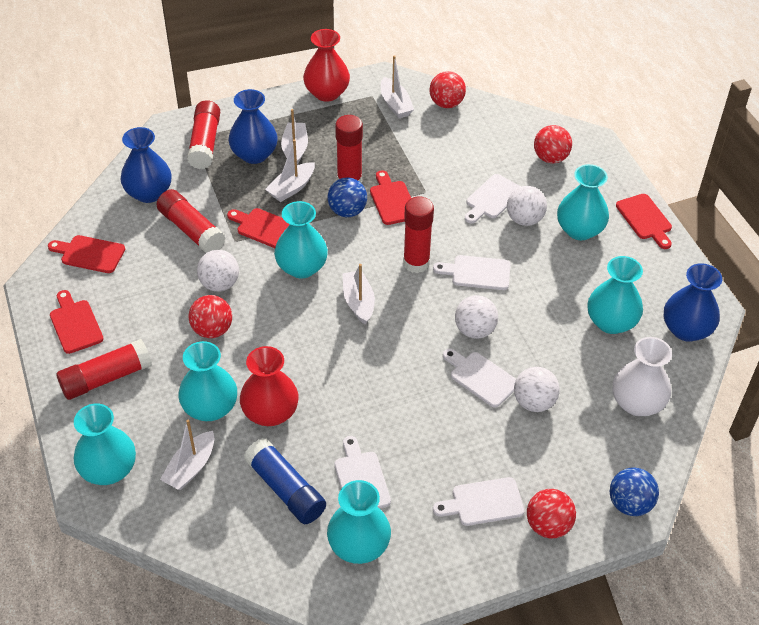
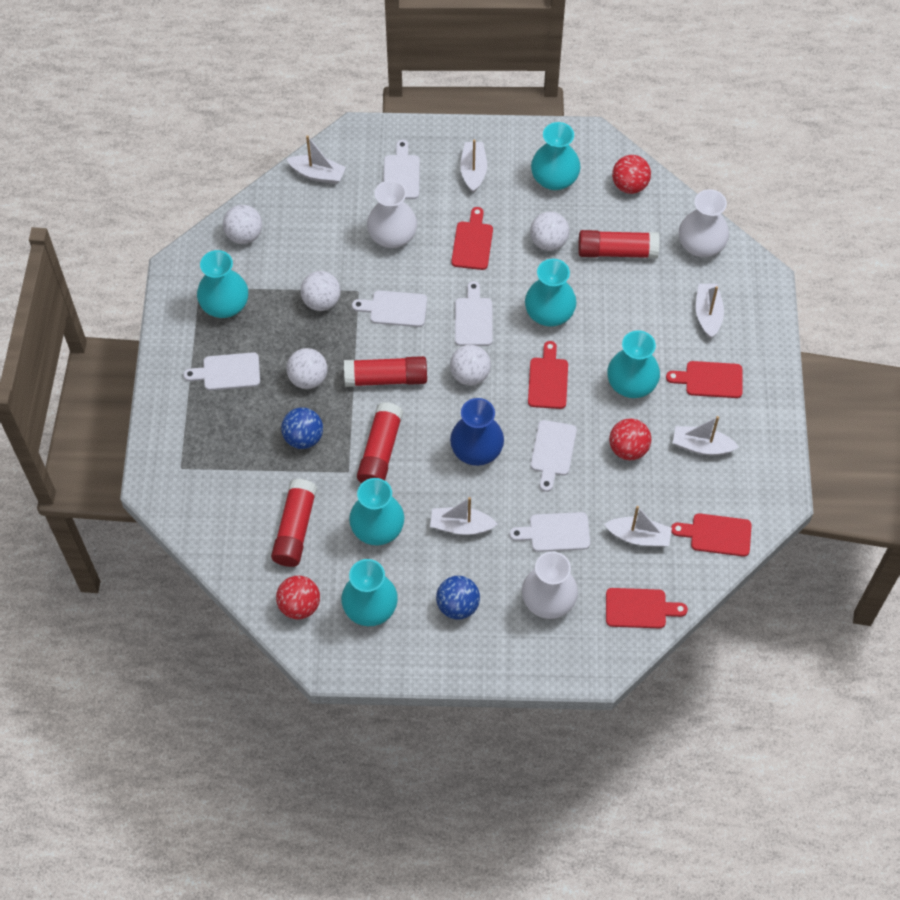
blue glue stick: 1 -> 0
blue vase: 3 -> 1
red ball: 4 -> 3
red glue stick: 5 -> 4
red vase: 2 -> 0
white ball: 4 -> 5
white boat: 5 -> 6
white cutting board: 5 -> 6
white vase: 1 -> 3

